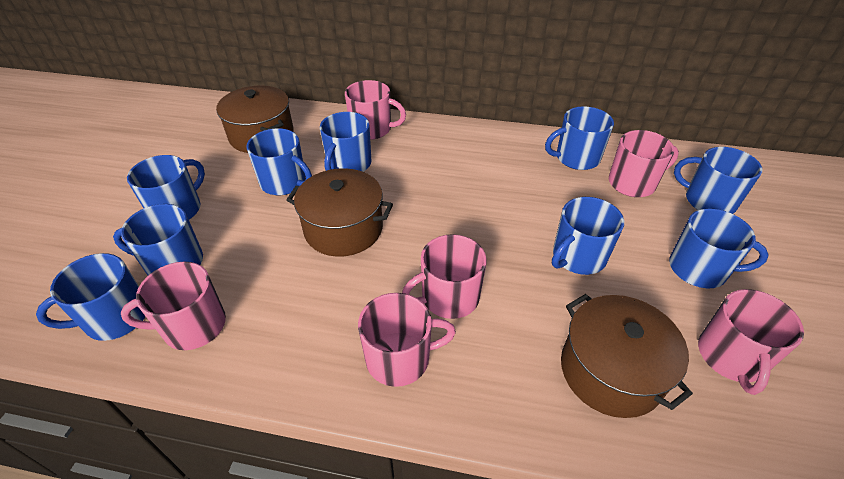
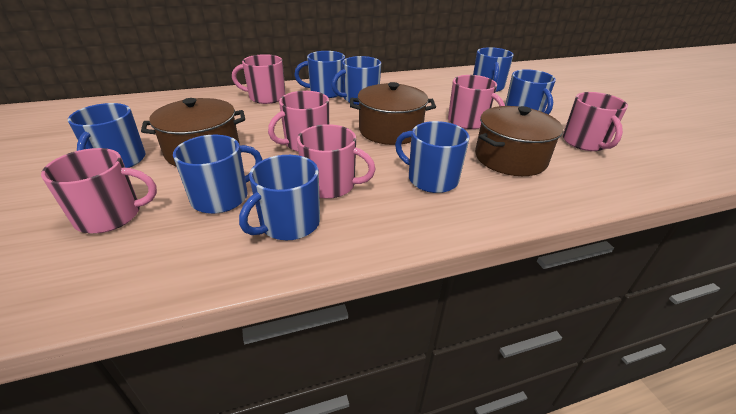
blue mug: 9 -> 8

